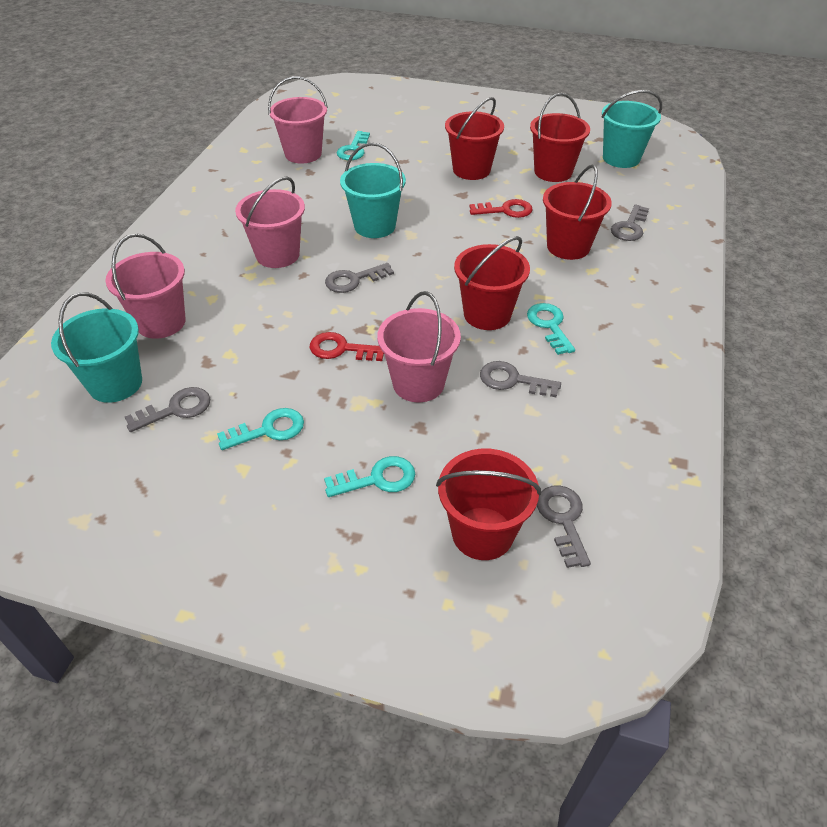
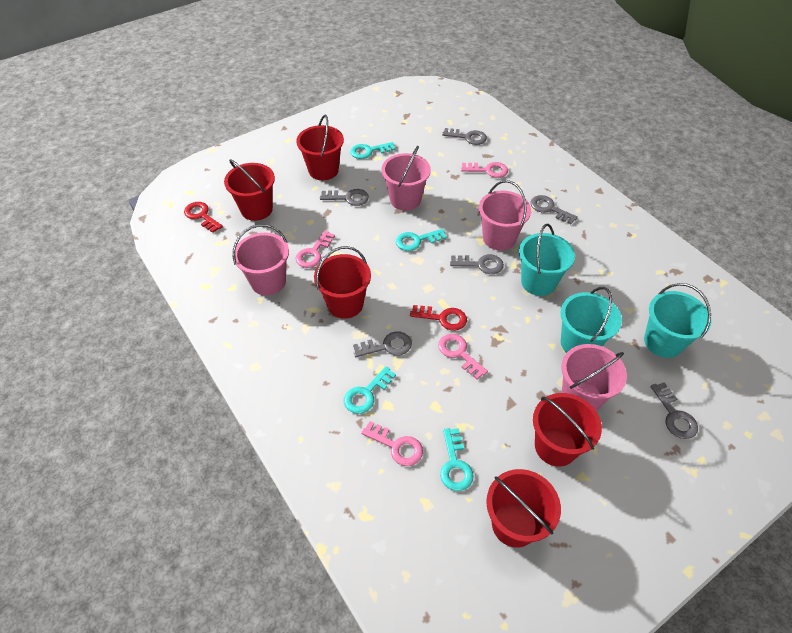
grey key: 5 -> 6
pink key: 0 -> 4

